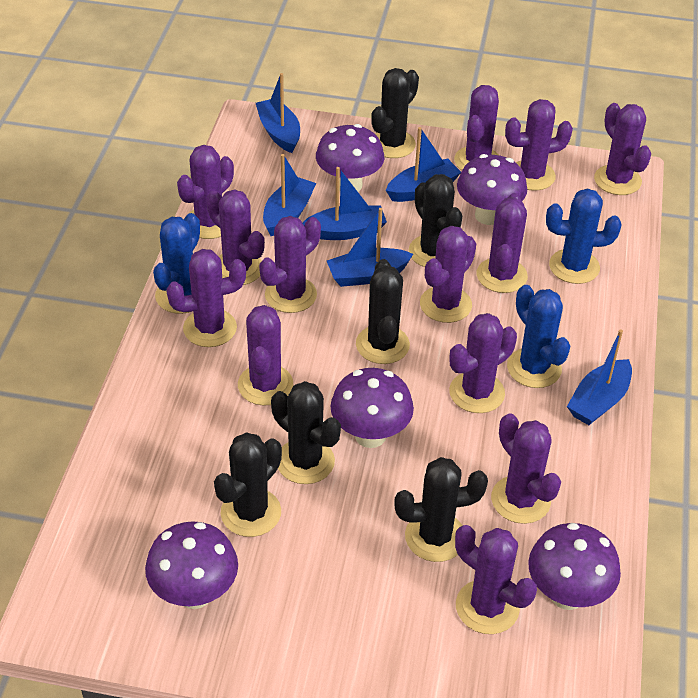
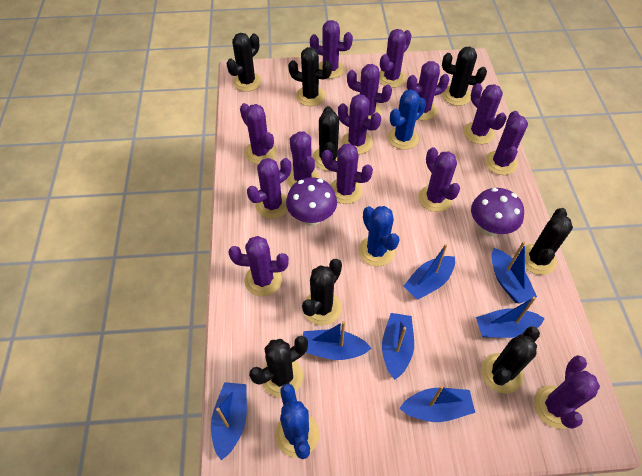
black cactus: 6 -> 8
blue boat: 6 -> 7
purple cactus: 13 -> 14
purple mushroom: 5 -> 2

